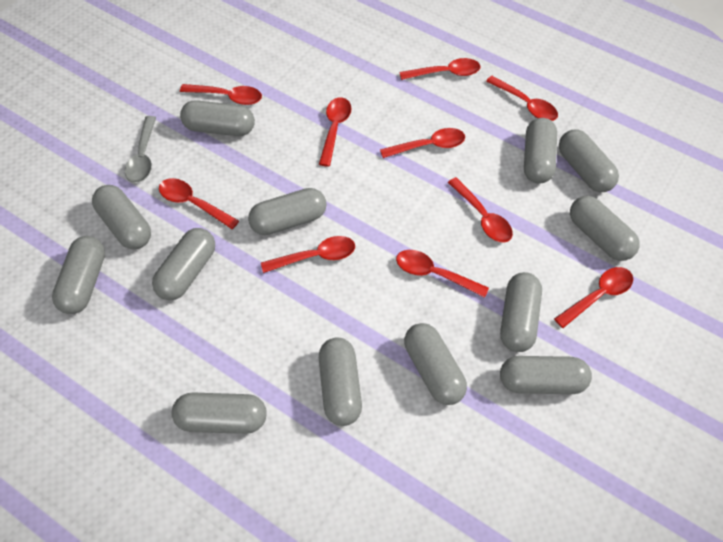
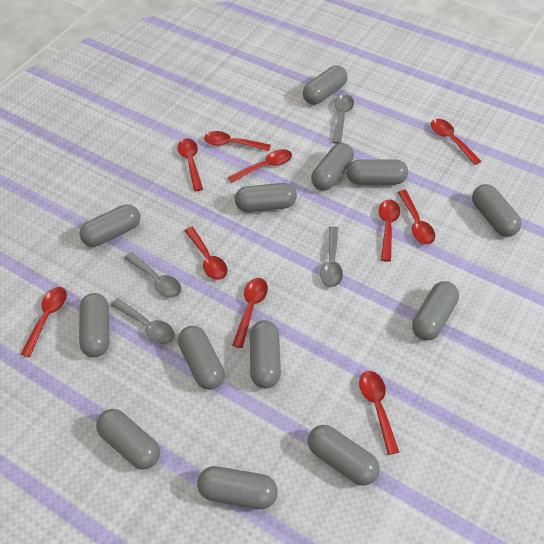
grey spoon: 1 -> 4

